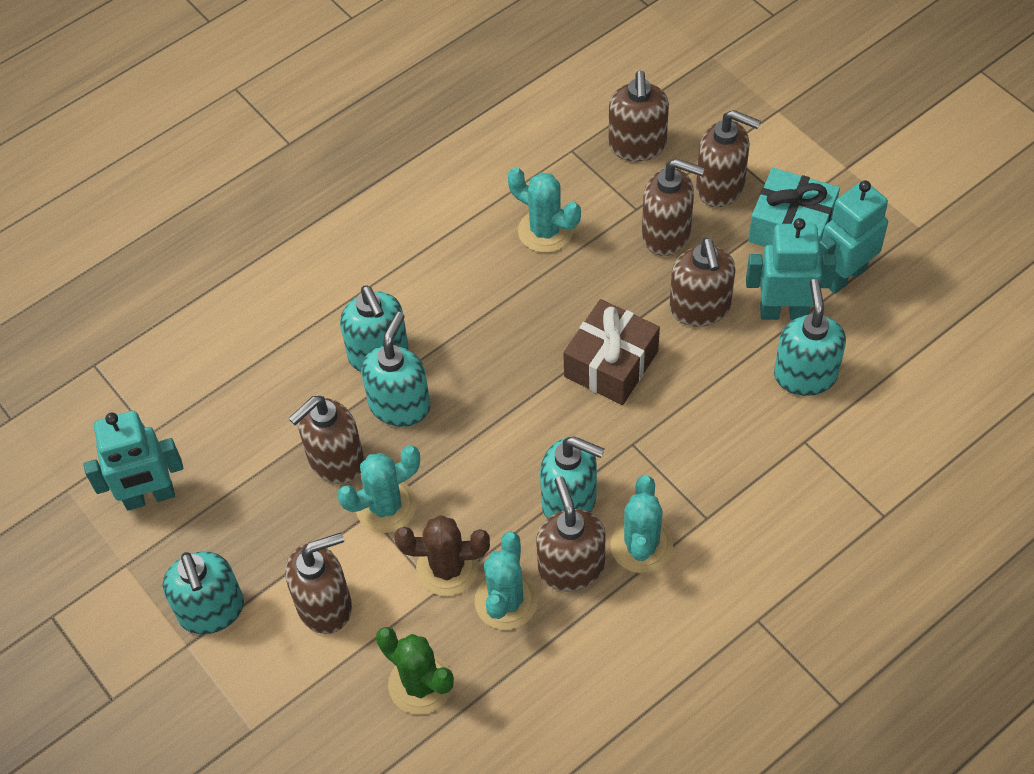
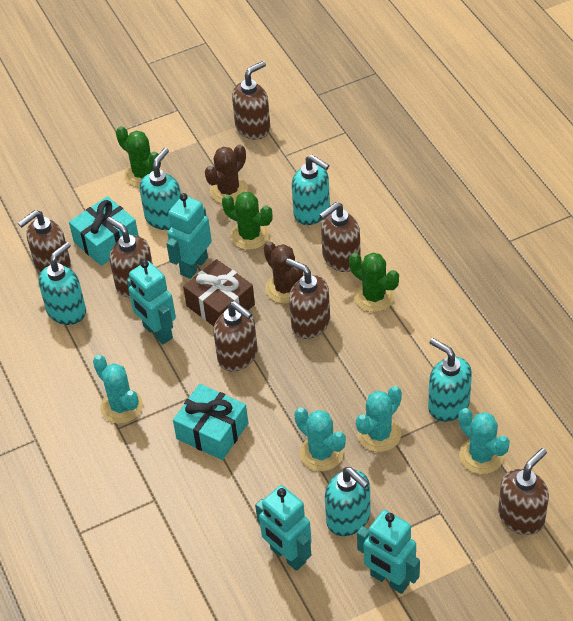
brown cactus: 1 -> 2
green cactus: 1 -> 3
turquoise gift: 1 -> 2
turquoise robot: 3 -> 4

